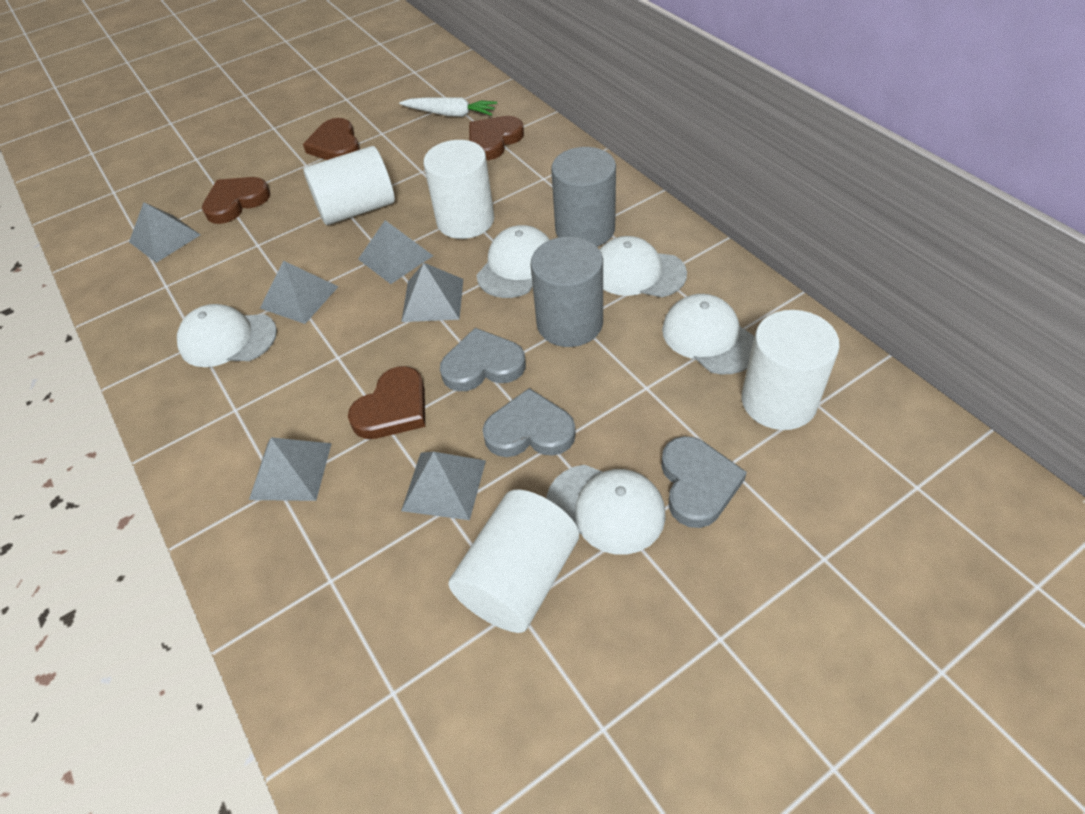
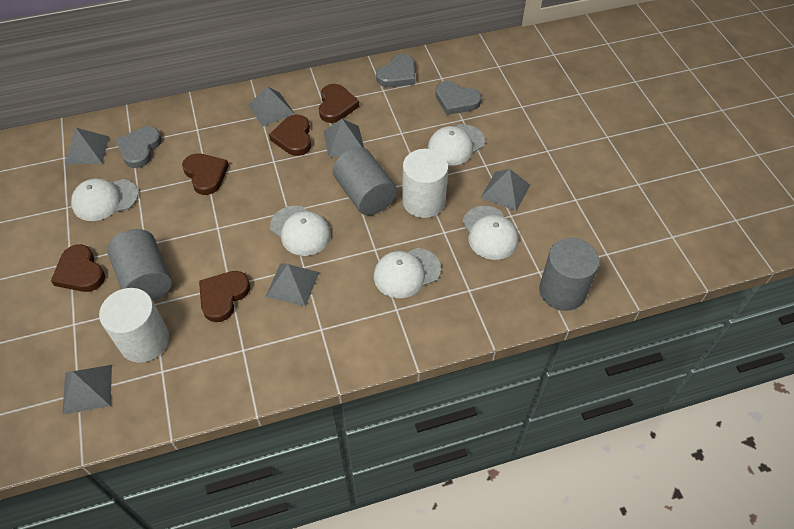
brown heart: 4 -> 5
grey cylinder: 2 -> 3
white carrot: 1 -> 0
white cylinder: 4 -> 2

